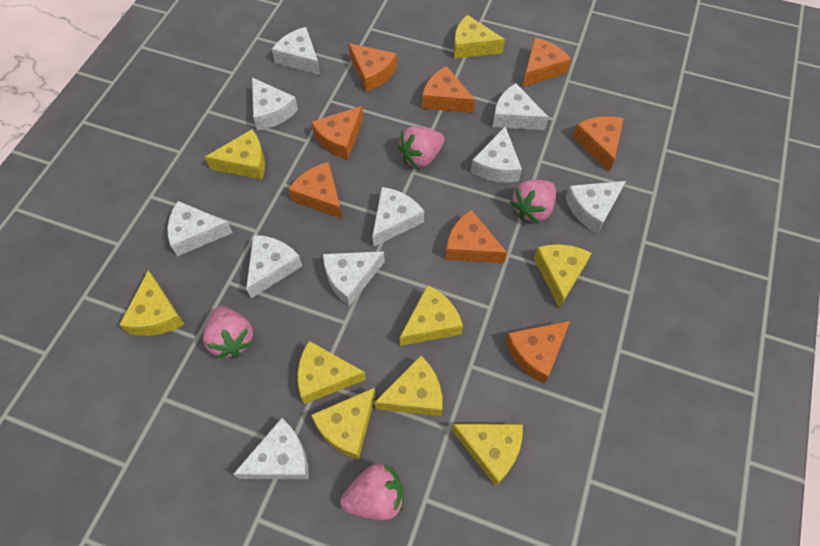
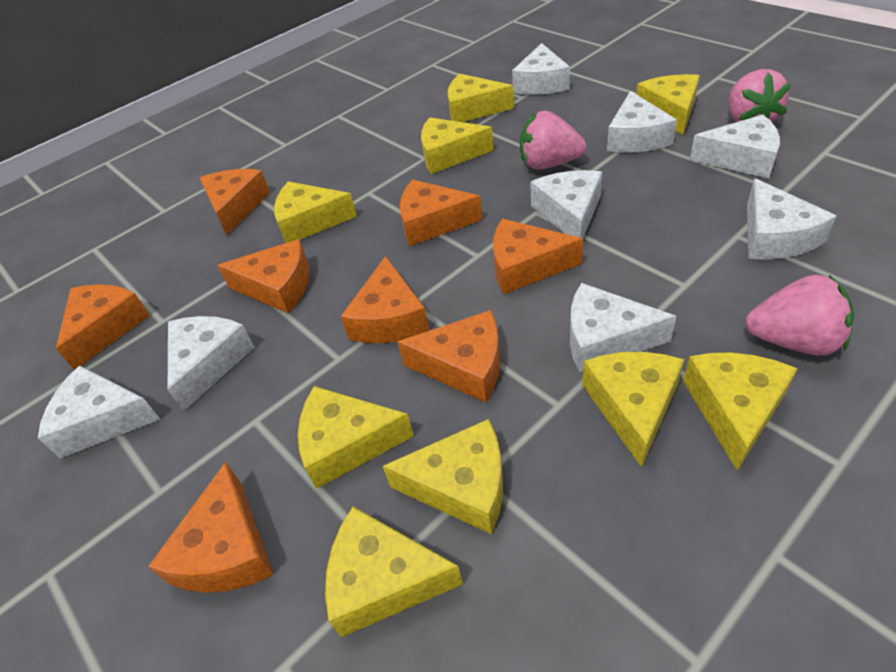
pink strawberry: 4 -> 3
white cheese: 10 -> 8

